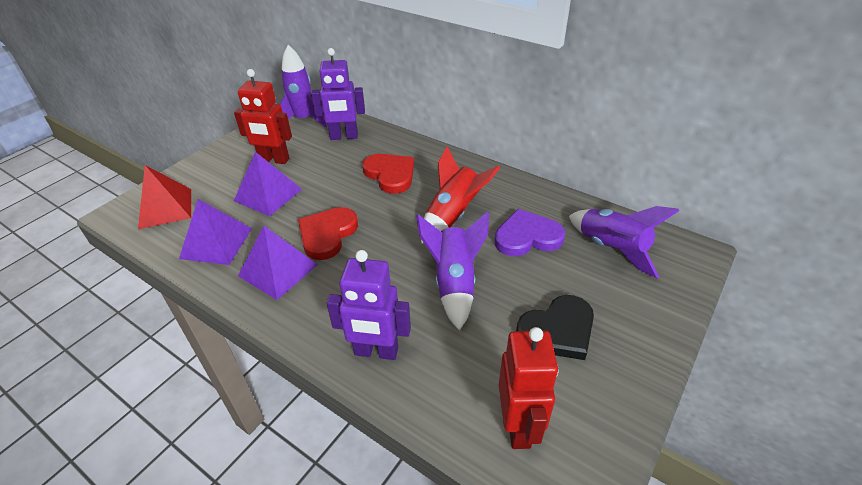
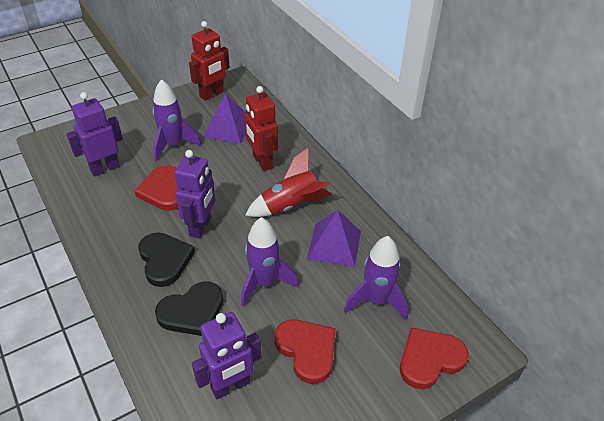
black heart: 1 -> 2
purple heart: 1 -> 0
purple pyramid: 3 -> 2
purple robot: 2 -> 3
red heart: 2 -> 3
red pyramid: 1 -> 0

